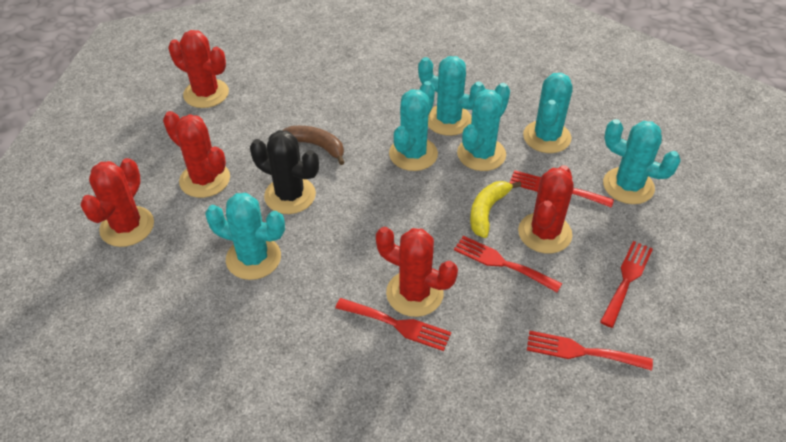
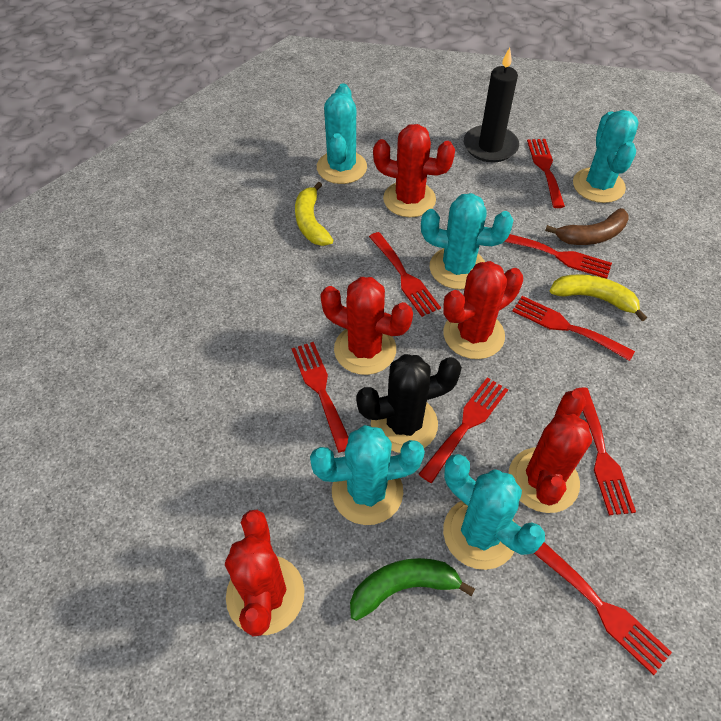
black candle: 0 -> 1
green banana: 0 -> 1
red fork: 5 -> 8
turquoise cactus: 6 -> 5
yellow banana: 1 -> 2

